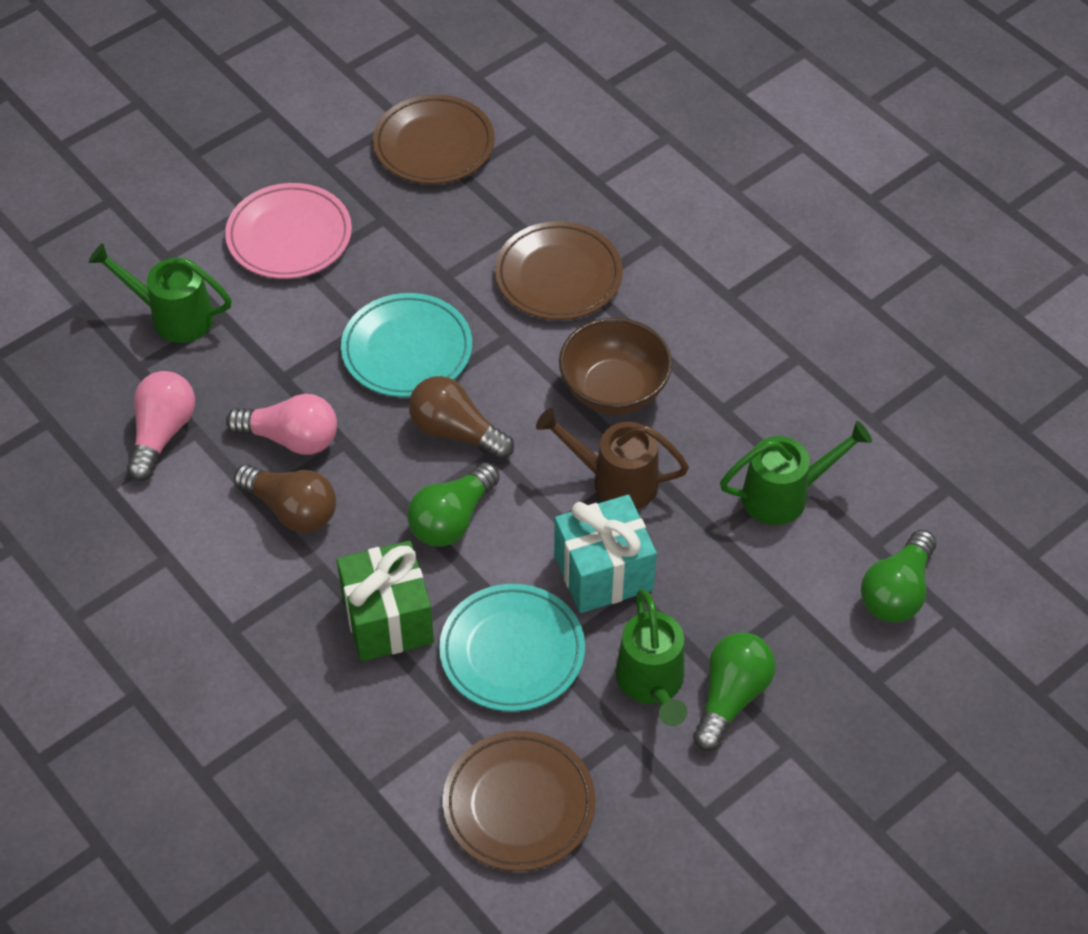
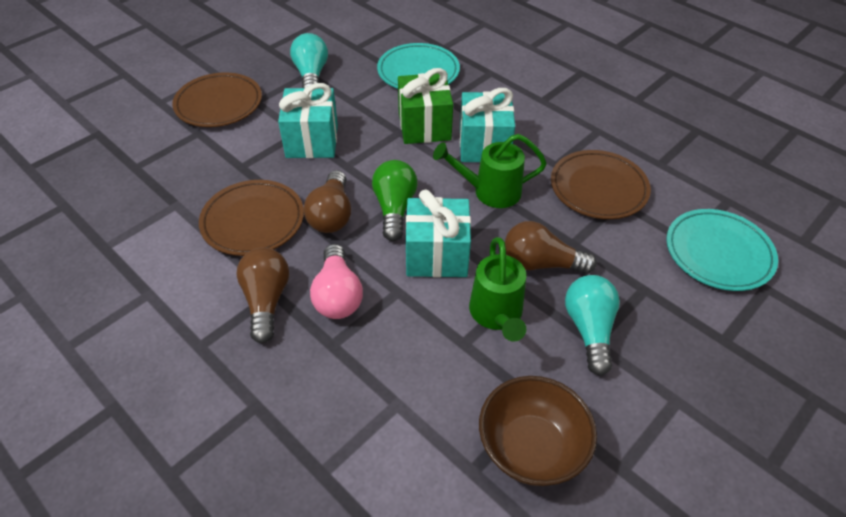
brown light bulb: 2 -> 3
brown watering can: 1 -> 0
green light bulb: 3 -> 1
green watering can: 3 -> 2
pink light bulb: 2 -> 1
pink plate: 1 -> 0
turquoise gift: 1 -> 3
turquoise light bulb: 0 -> 2

